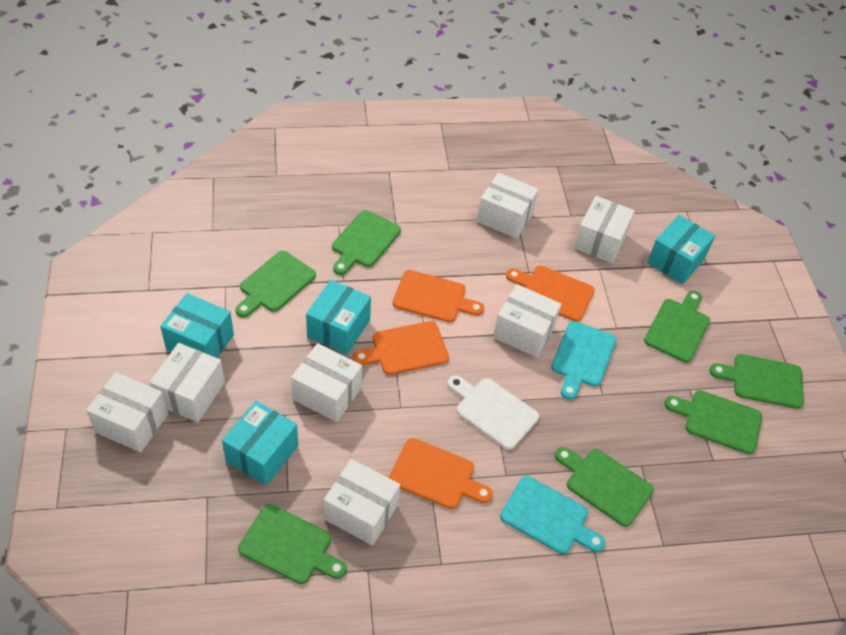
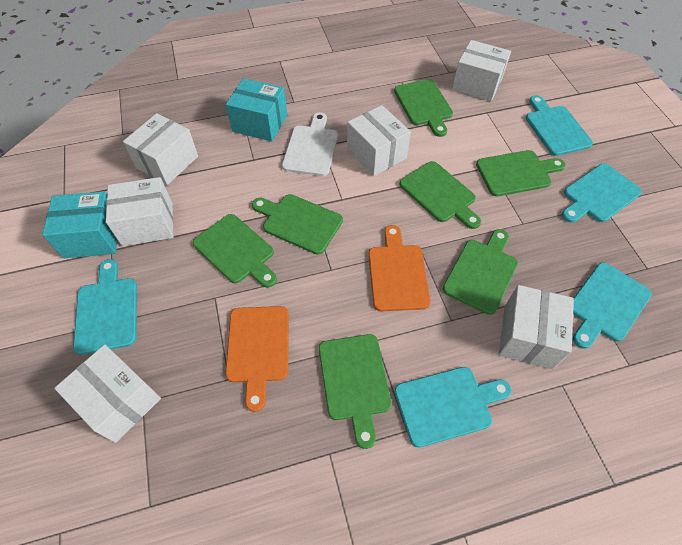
orange cutting board: 4 -> 2
turquoise box: 4 -> 2
turquoise cutting board: 2 -> 5
white box: 7 -> 6

